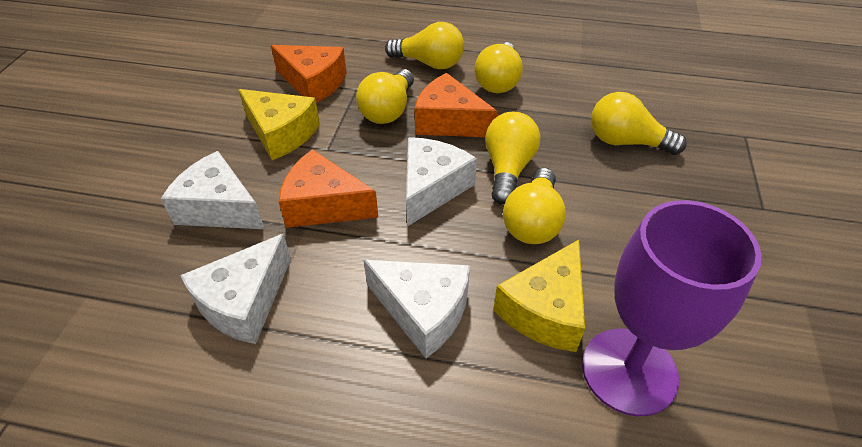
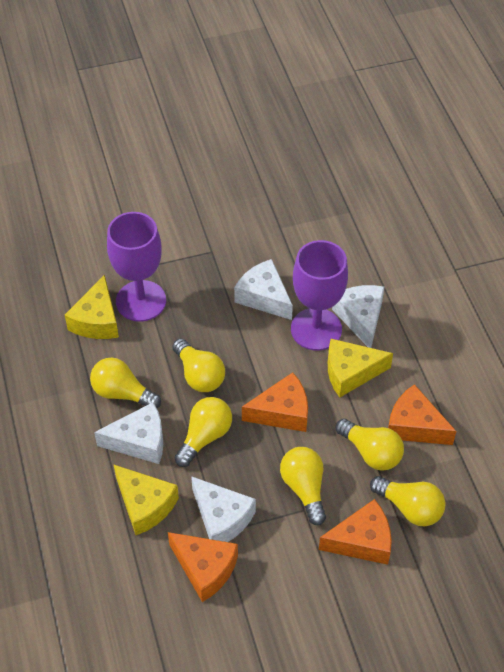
orange cheese: 3 -> 4
purple goblet: 1 -> 2
yellow cheese: 2 -> 3

